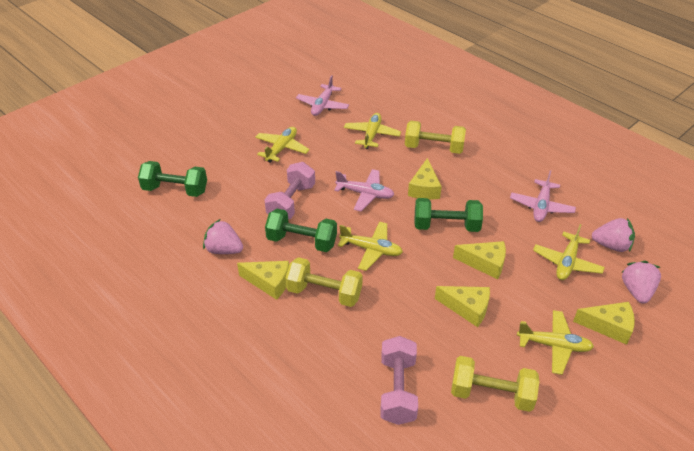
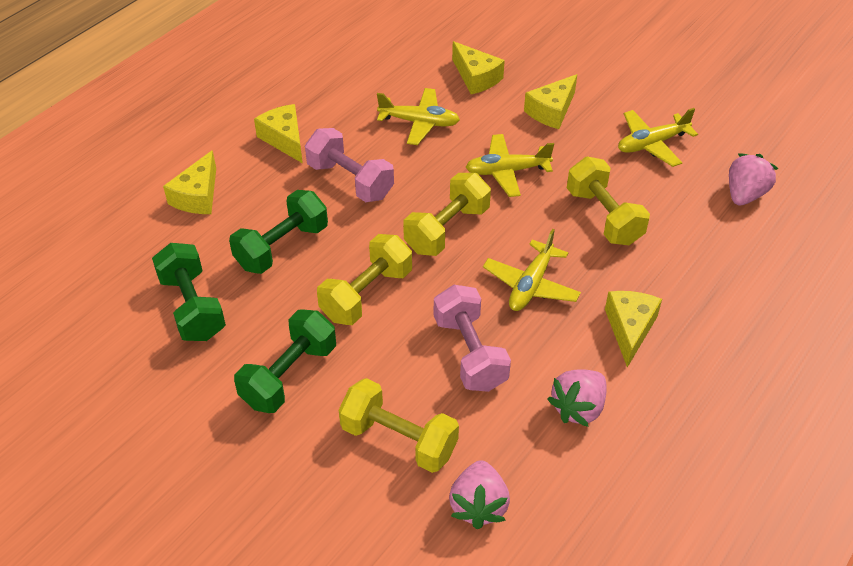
pink plane: 3 -> 0
yellow dumbbell: 3 -> 4
yellow plane: 5 -> 4

